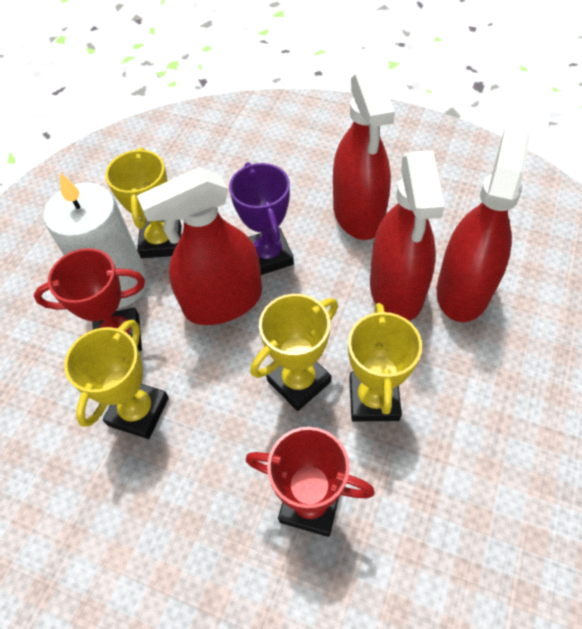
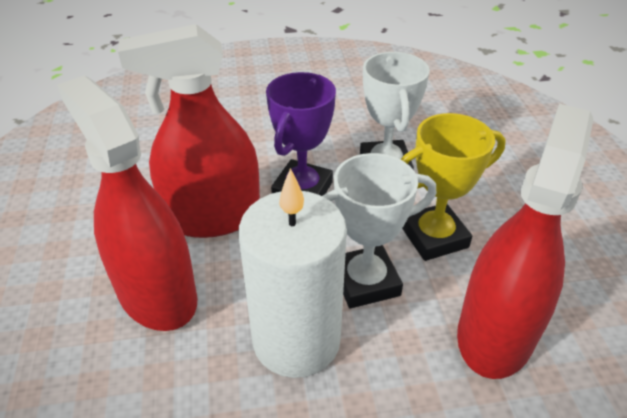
red spray bottle: 4 -> 3
red trophy: 2 -> 0
white trophy: 0 -> 2
yellow trophy: 4 -> 1

